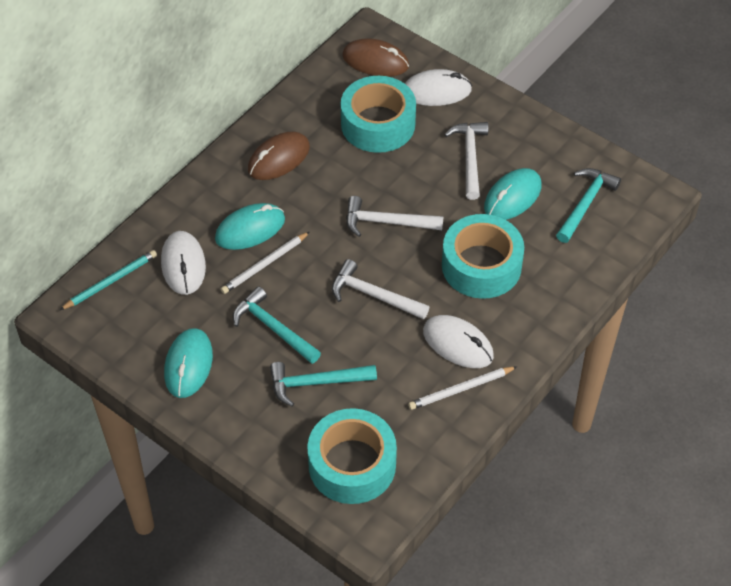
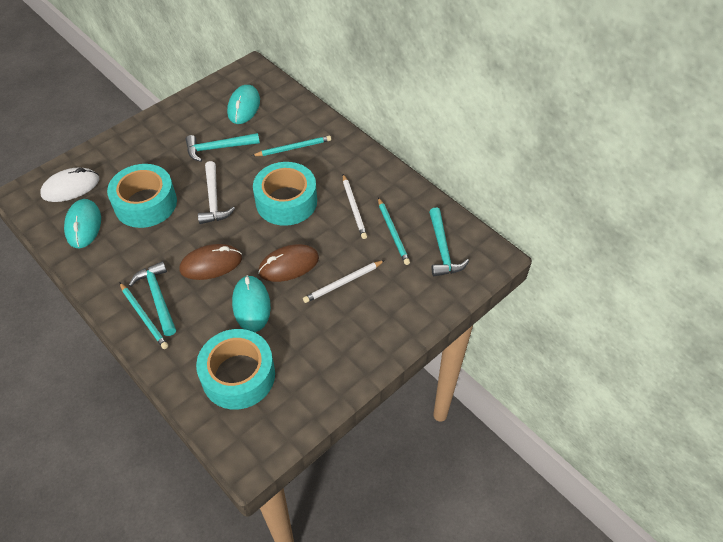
turquoise pencil: 1 -> 3
white hammer: 3 -> 1
white mouse: 3 -> 1

